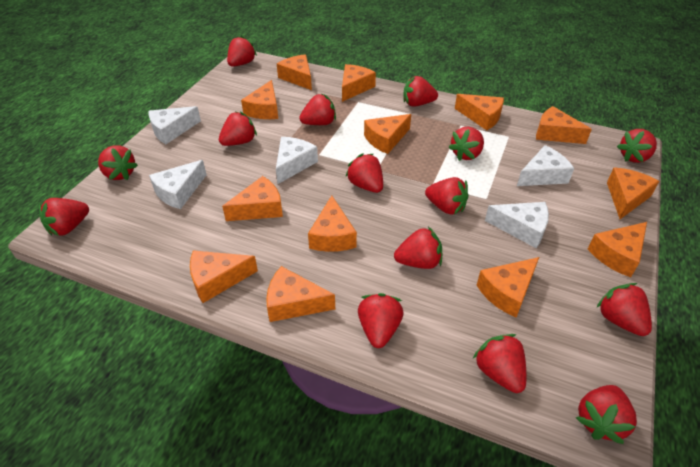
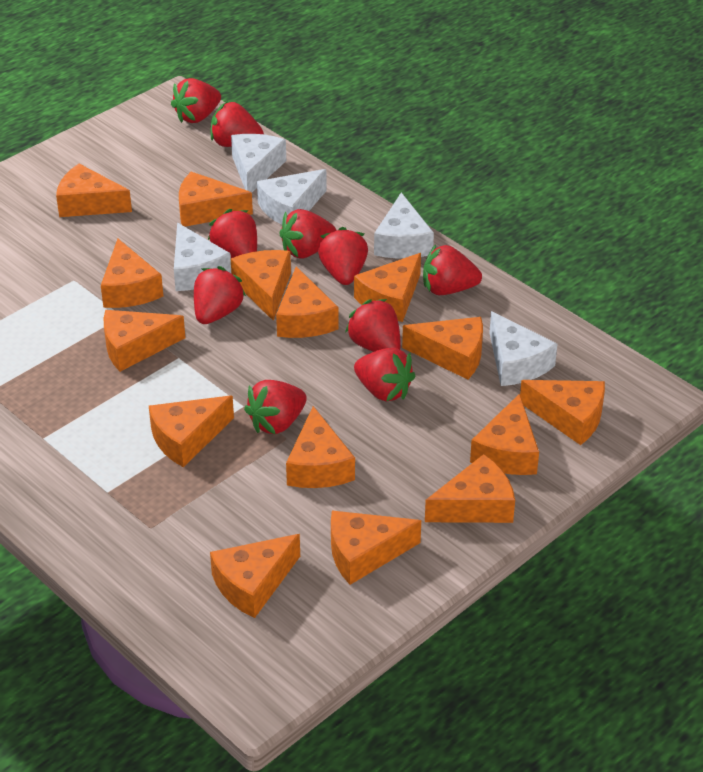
orange cheese: 13 -> 15
red strawberry: 15 -> 10

